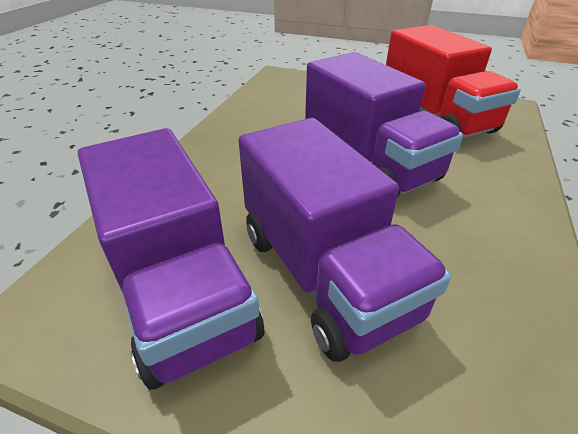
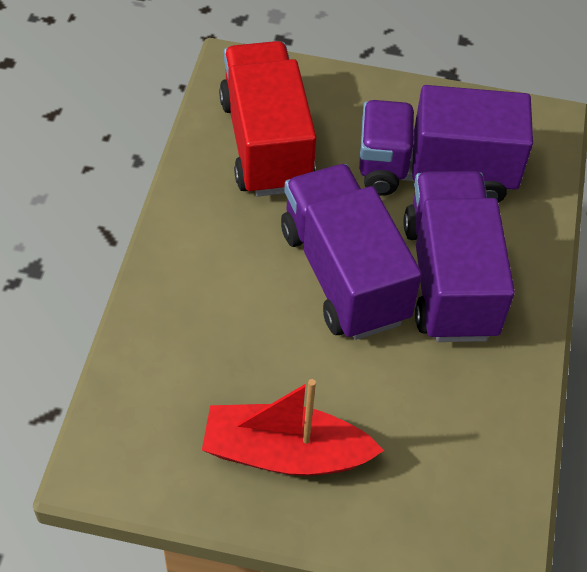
red boat: 0 -> 1

